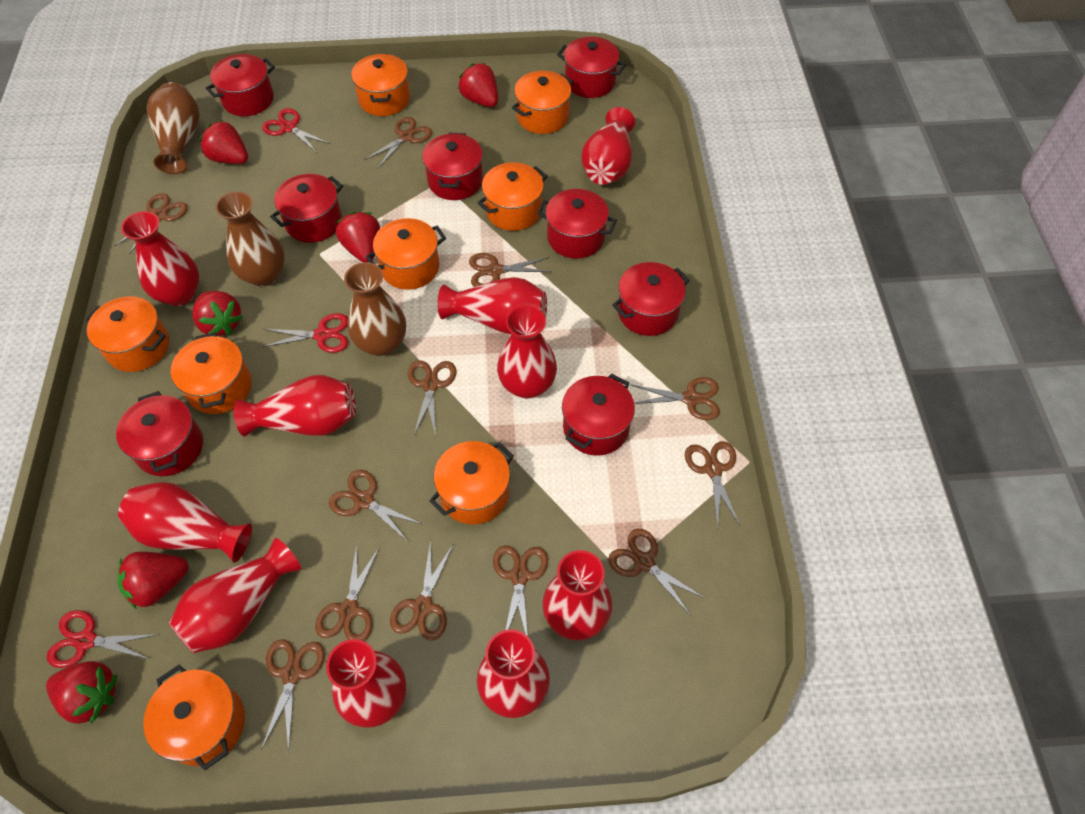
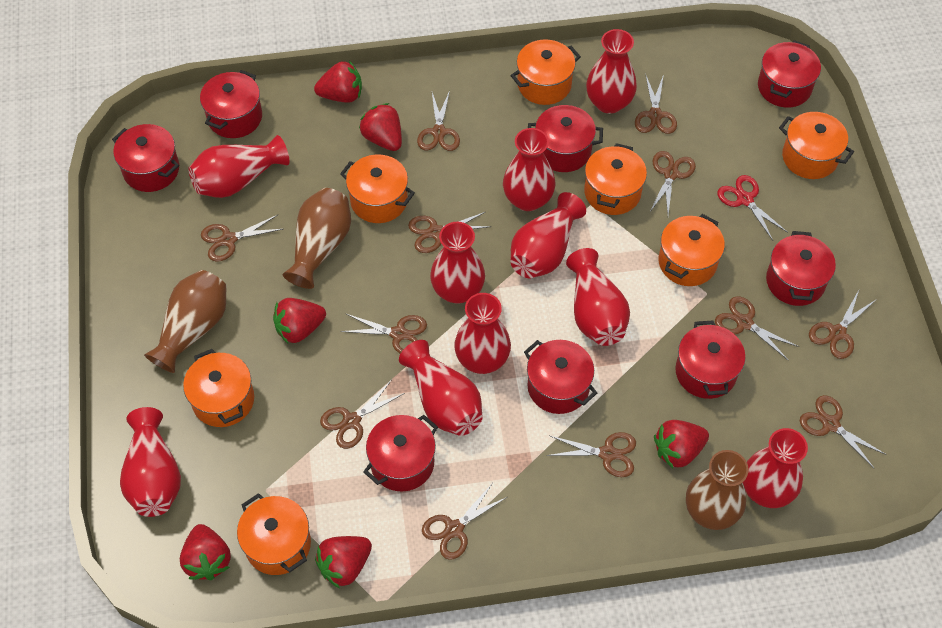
orange pot: 8 -> 7
red scissors: 3 -> 1

